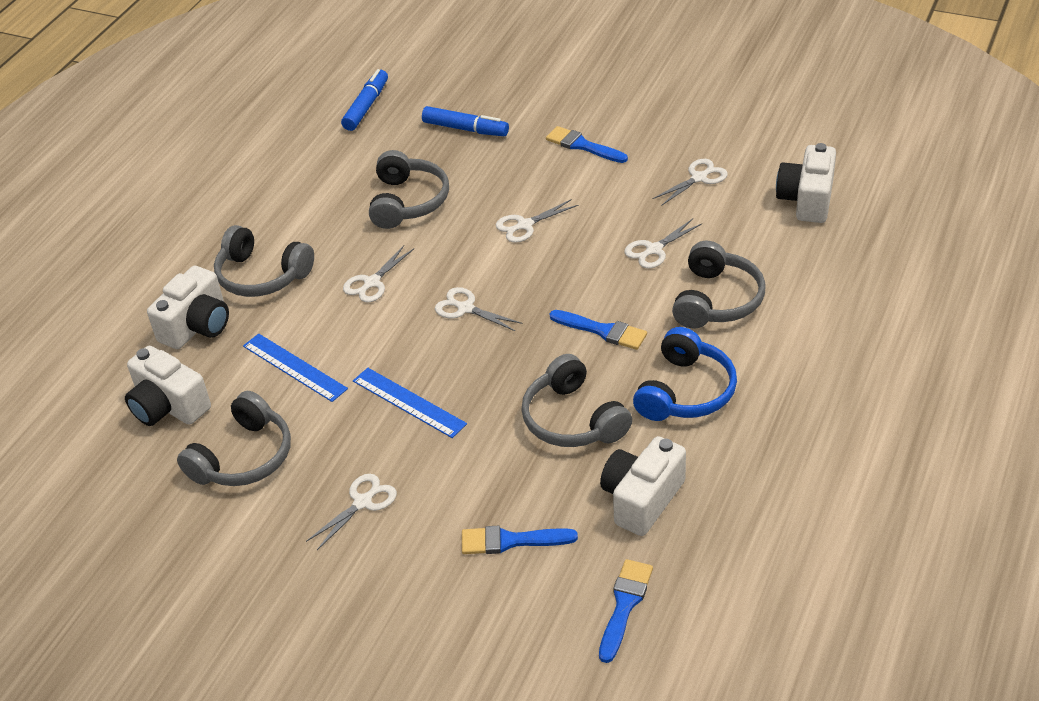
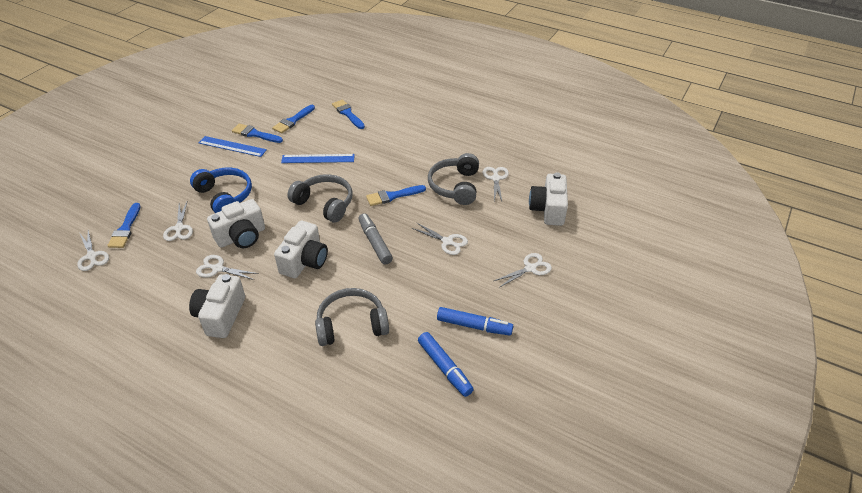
blue brush: 4 -> 5
grey headphones: 5 -> 3
grey marker: 0 -> 1

